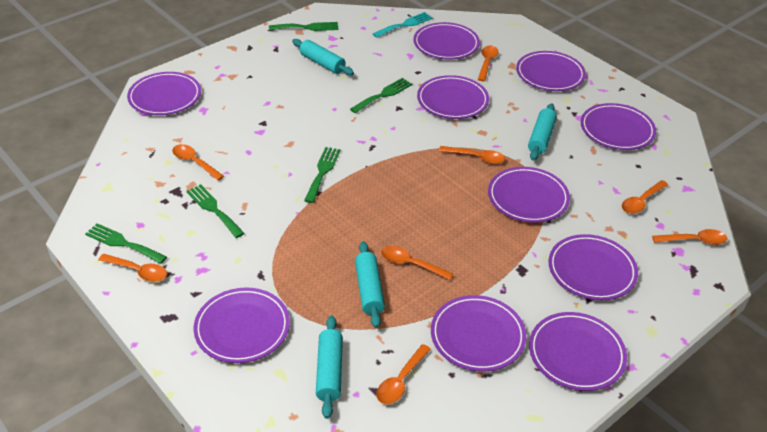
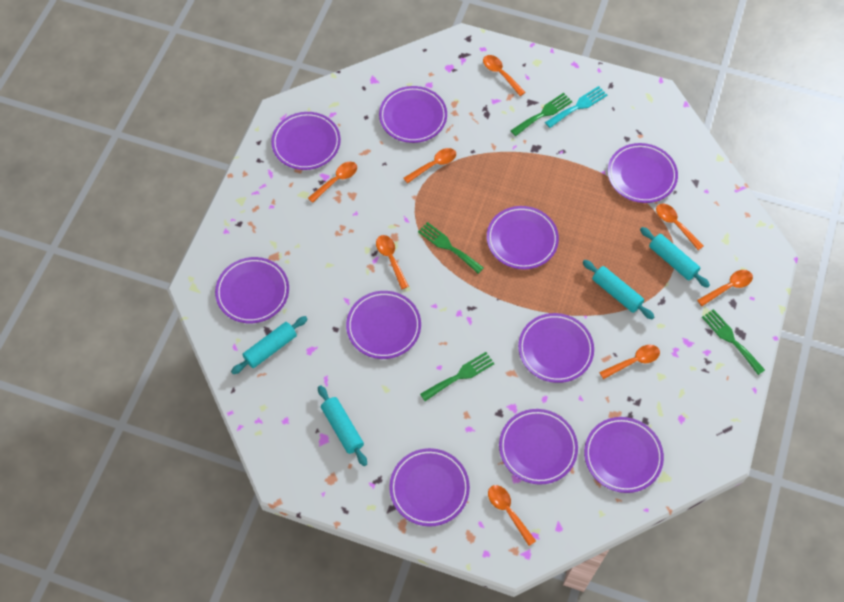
green fork: 5 -> 4

